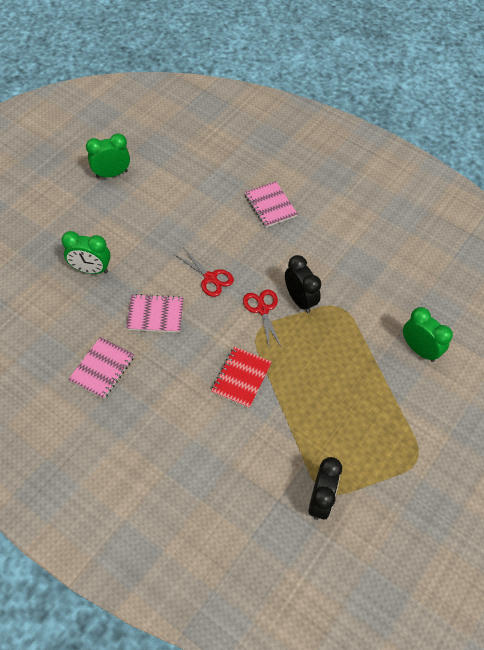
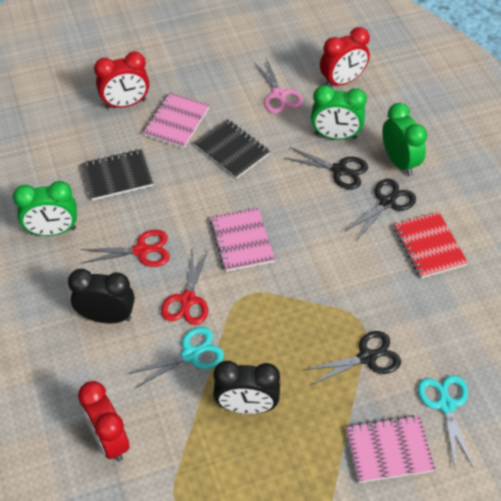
black notebook: 0 -> 2
black scissors: 0 -> 3
pink scissors: 0 -> 1
red clock: 0 -> 3
turquoise scissors: 0 -> 2

